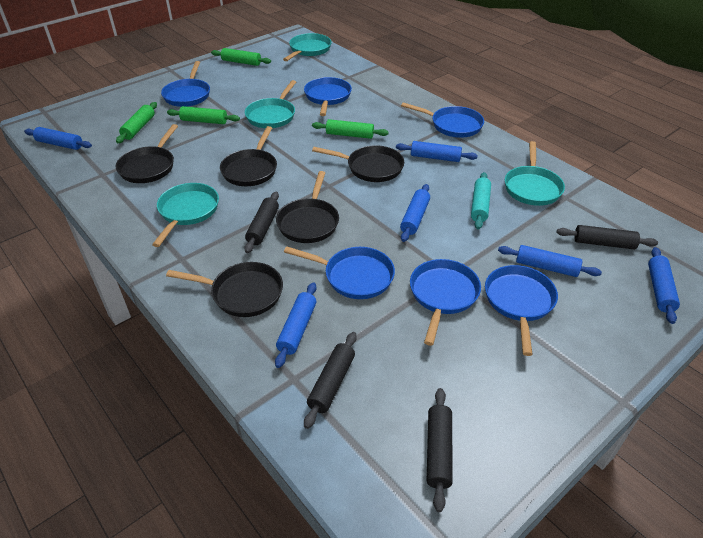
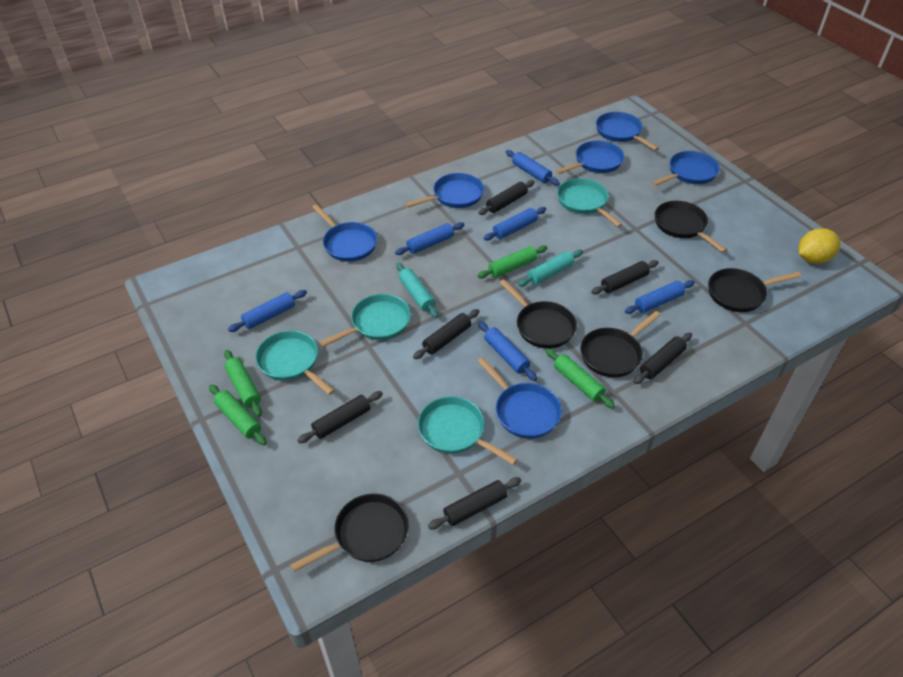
black rolling pin: 4 -> 6
turquoise rolling pin: 1 -> 2
yellow lemon: 0 -> 1

